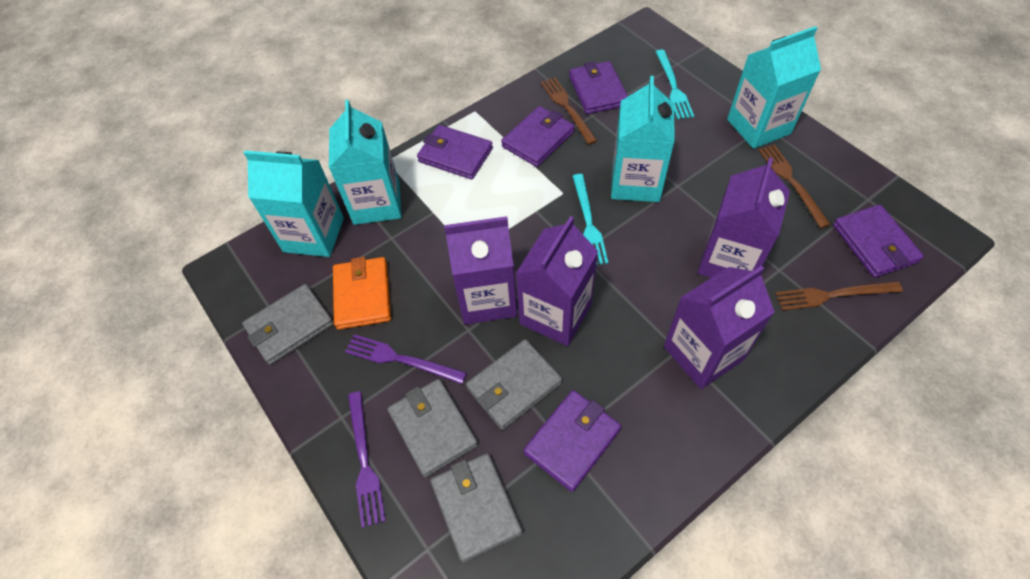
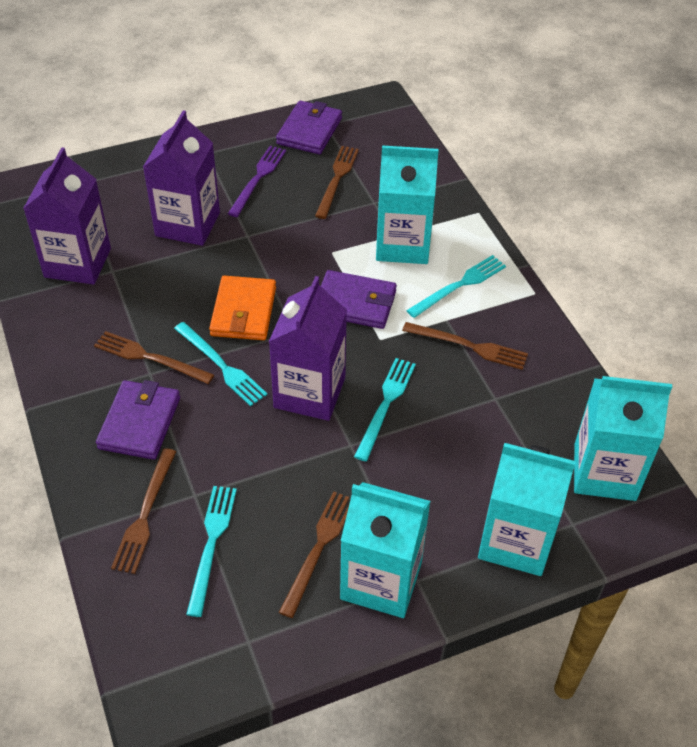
brown fork: 3 -> 5
grey wallet: 4 -> 0
purple carton: 4 -> 3
purple fork: 2 -> 1
purple wallet: 5 -> 3
turquoise fork: 2 -> 4

